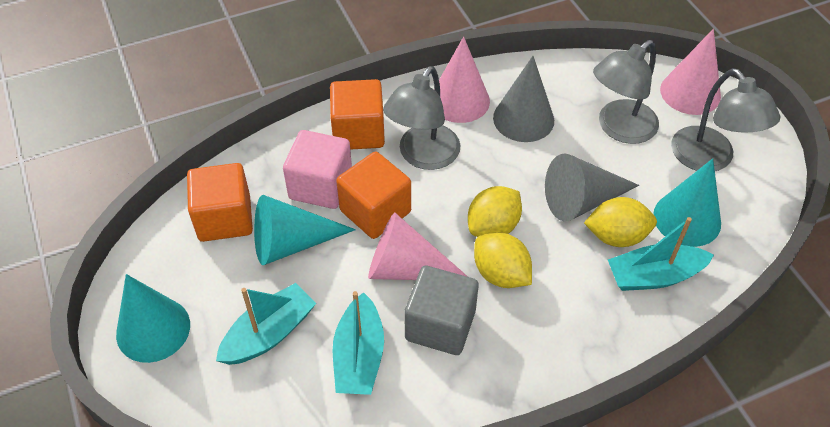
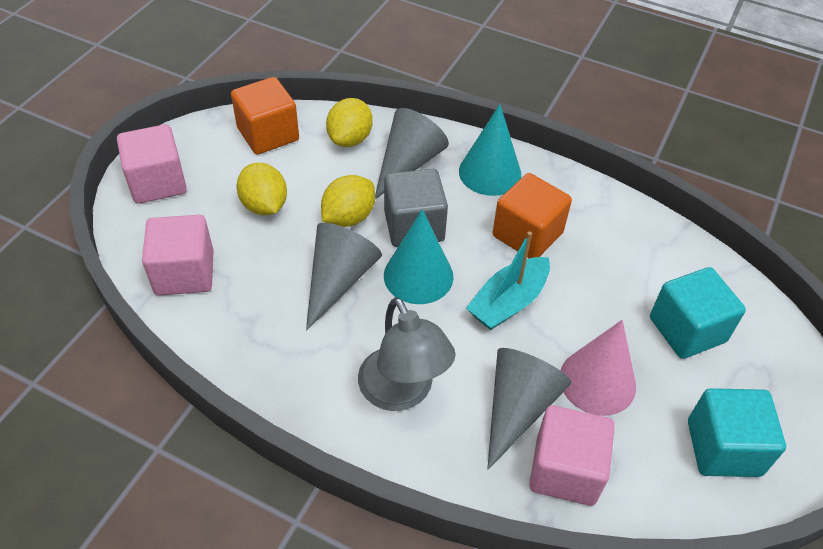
grey cone: 2 -> 3
grey lamp: 3 -> 1
orange cube: 3 -> 2
pink cone: 3 -> 1
pink cube: 1 -> 3
turquoise boat: 3 -> 1
turquoise cone: 3 -> 2
turquoise cube: 0 -> 2

